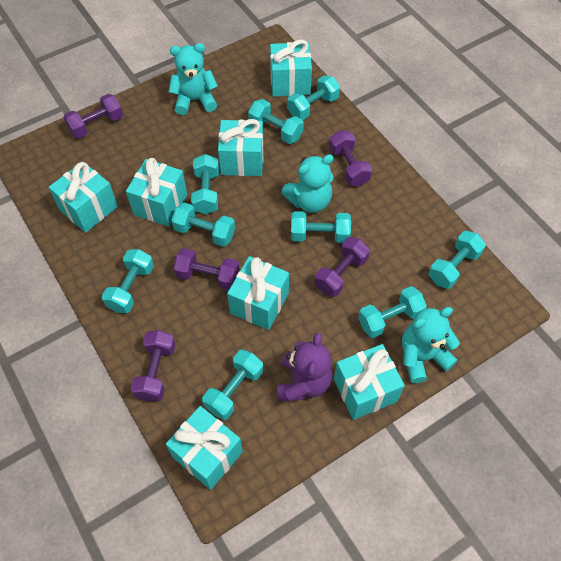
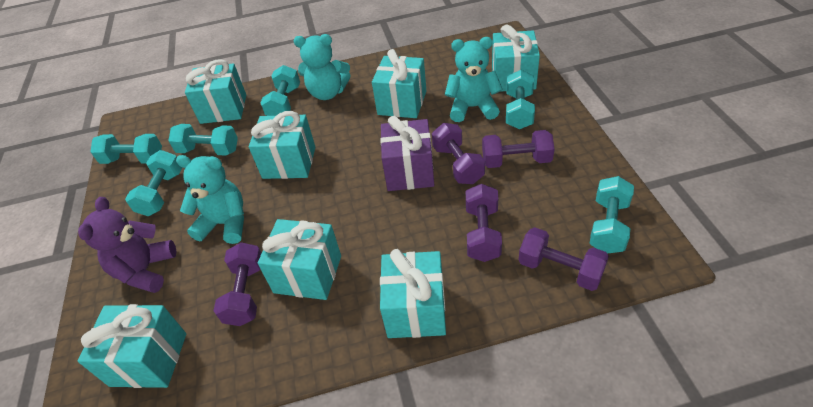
purple gift: 0 -> 1
turquoise dumbbell: 9 -> 6

